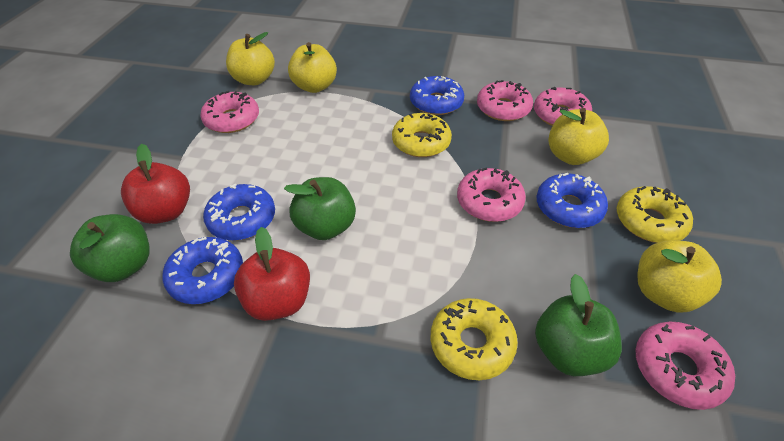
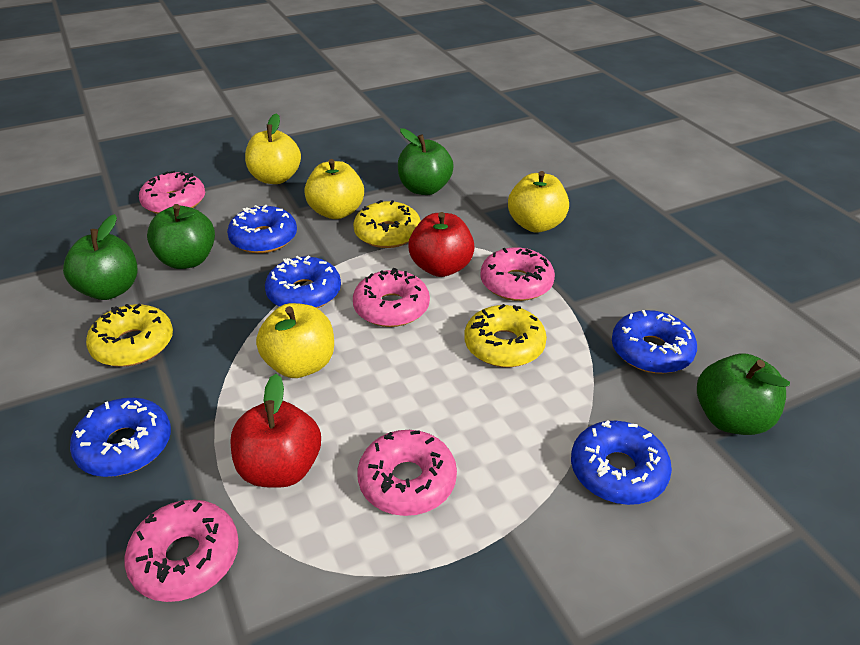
blue donut: 4 -> 5
green apple: 3 -> 4

